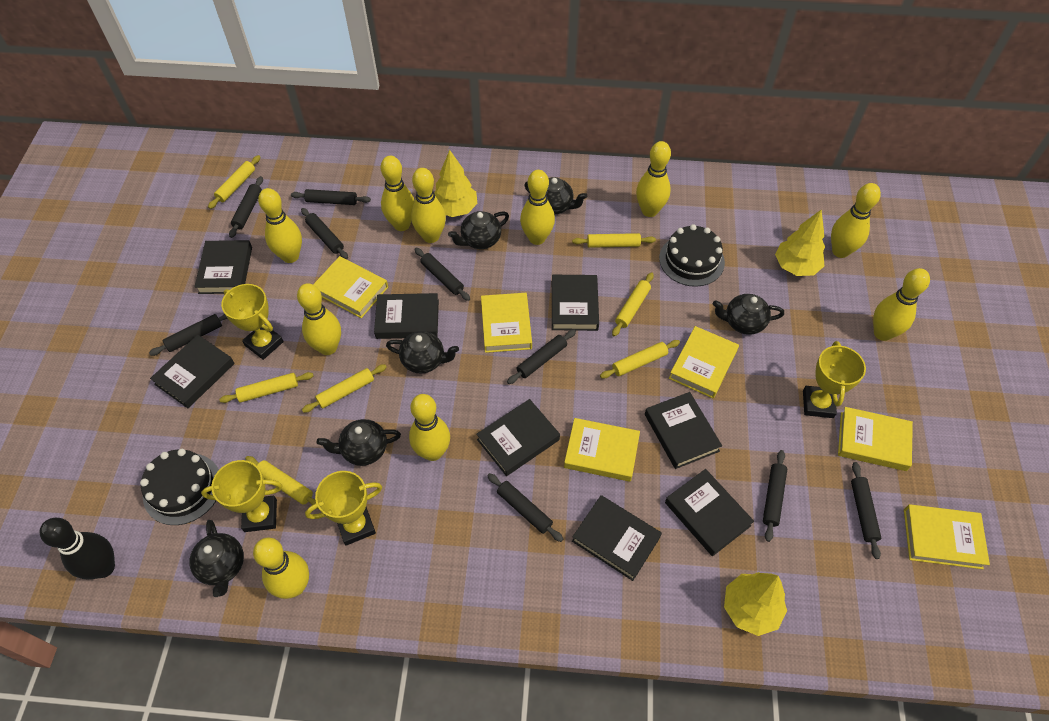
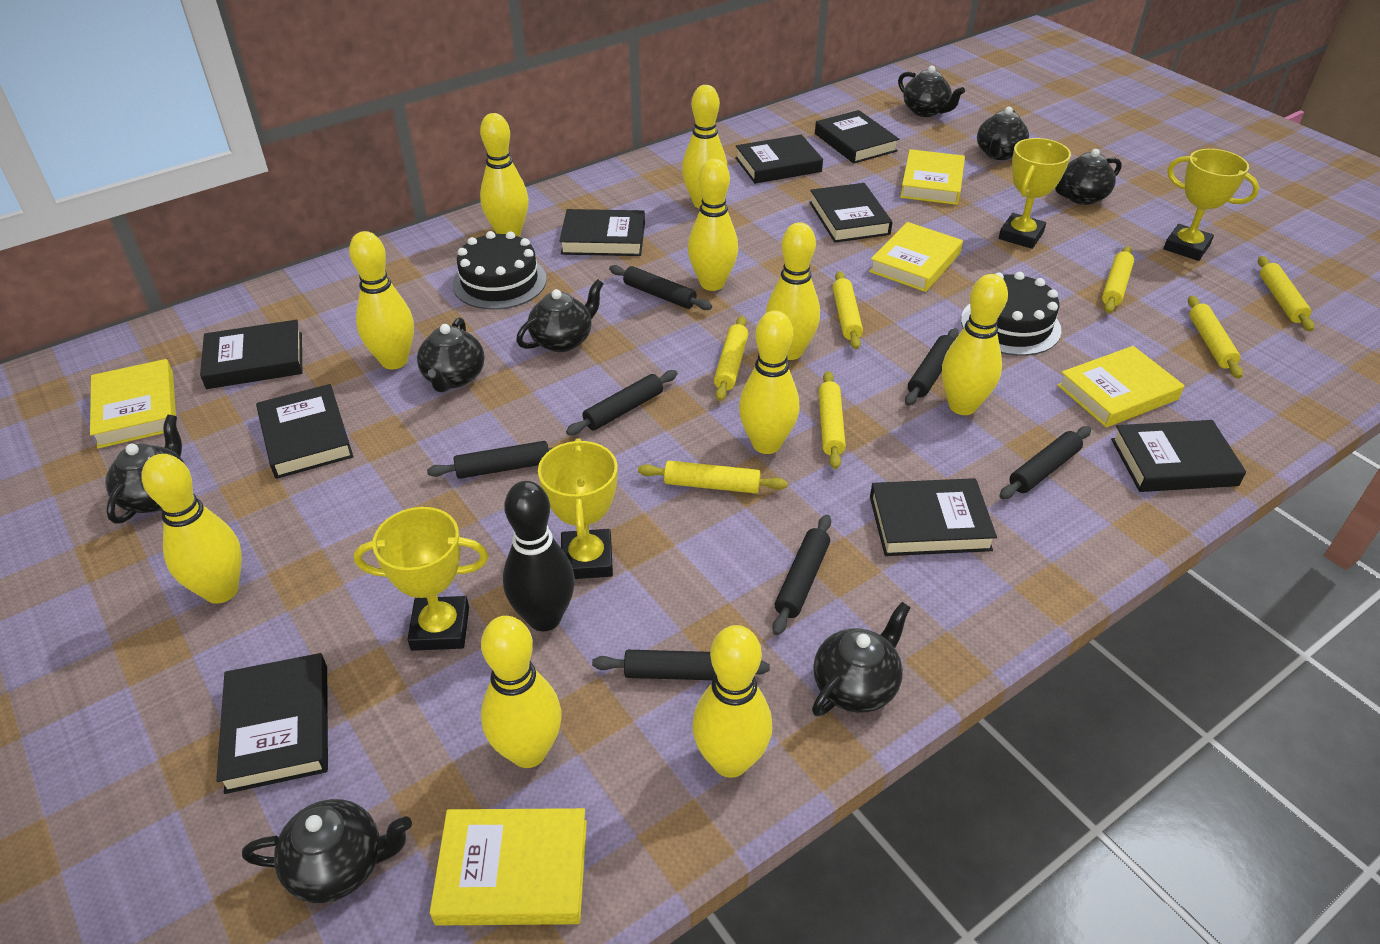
black book: 8 -> 9
black rolling pin: 9 -> 7
black teapot: 6 -> 8
yellow book: 6 -> 5
yellow tree: 3 -> 0

